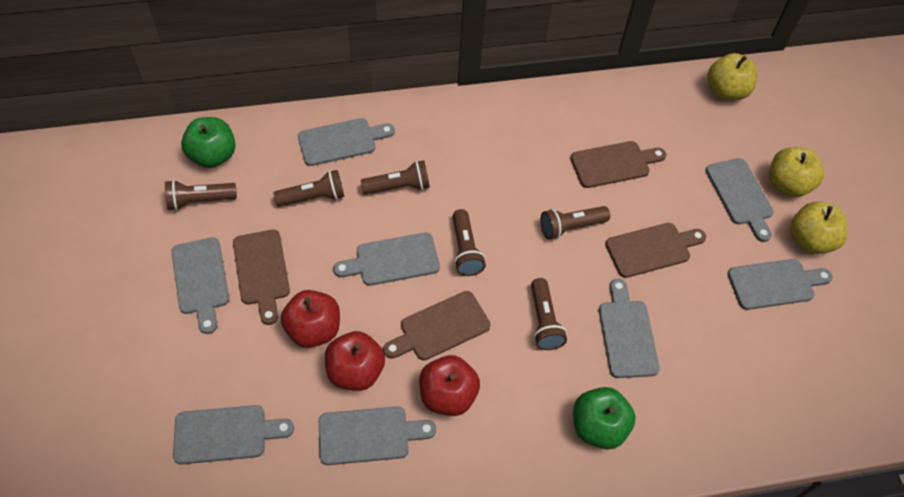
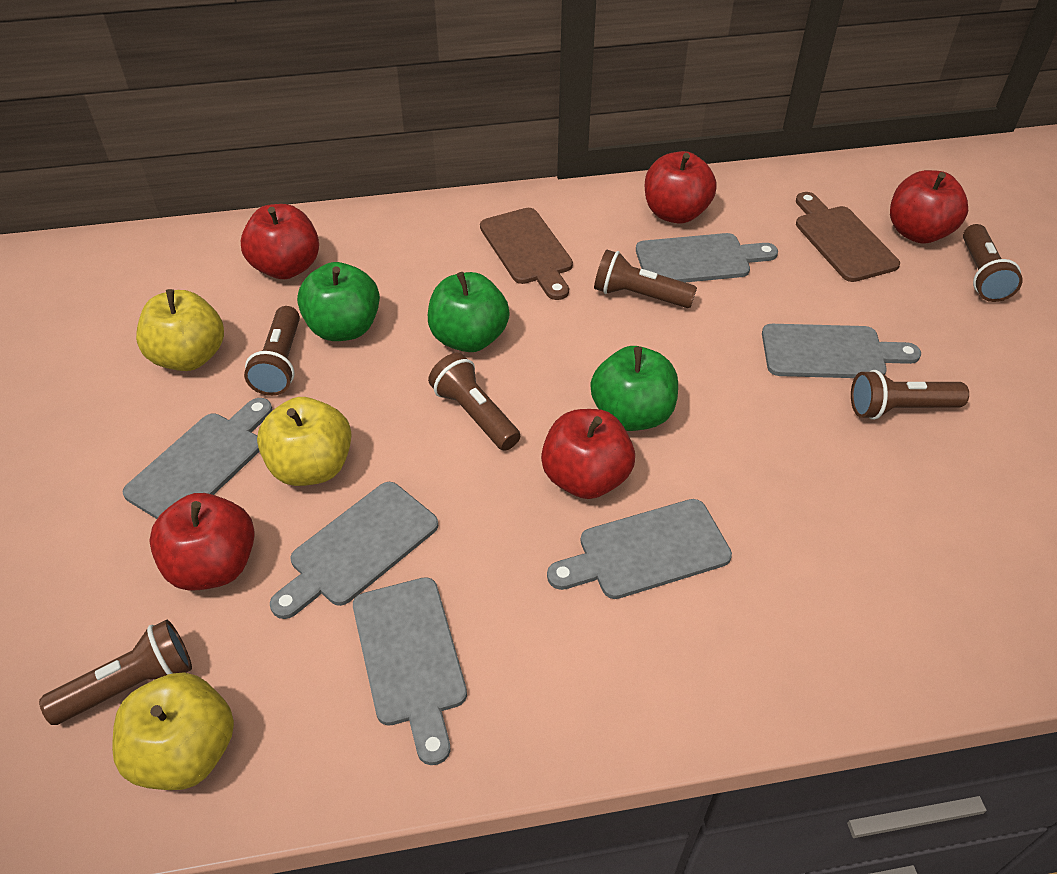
brown cutting board: 4 -> 2
green apple: 2 -> 3
grey cutting board: 8 -> 6
red apple: 3 -> 5

